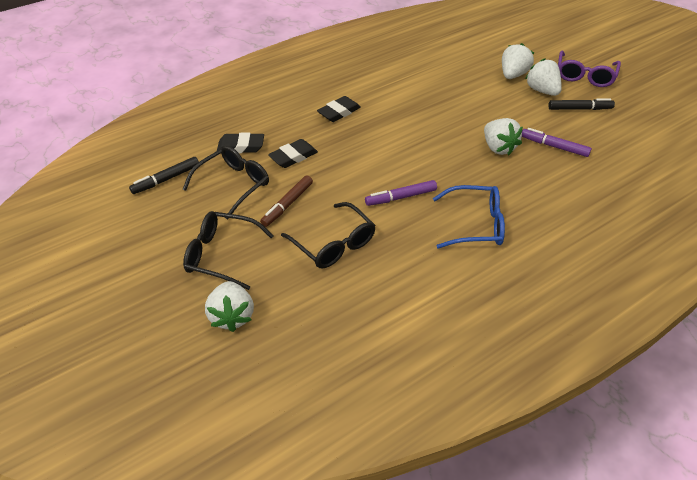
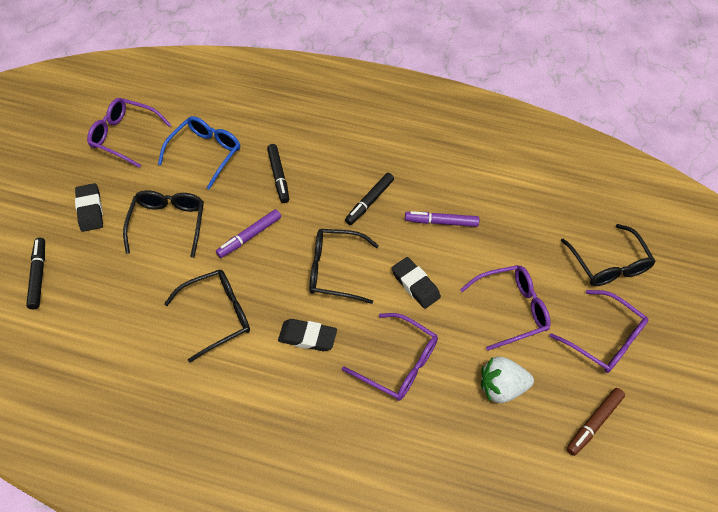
black glasses: 3 -> 4
black marker: 2 -> 3
purple glasses: 1 -> 4
white strawberry: 4 -> 1

